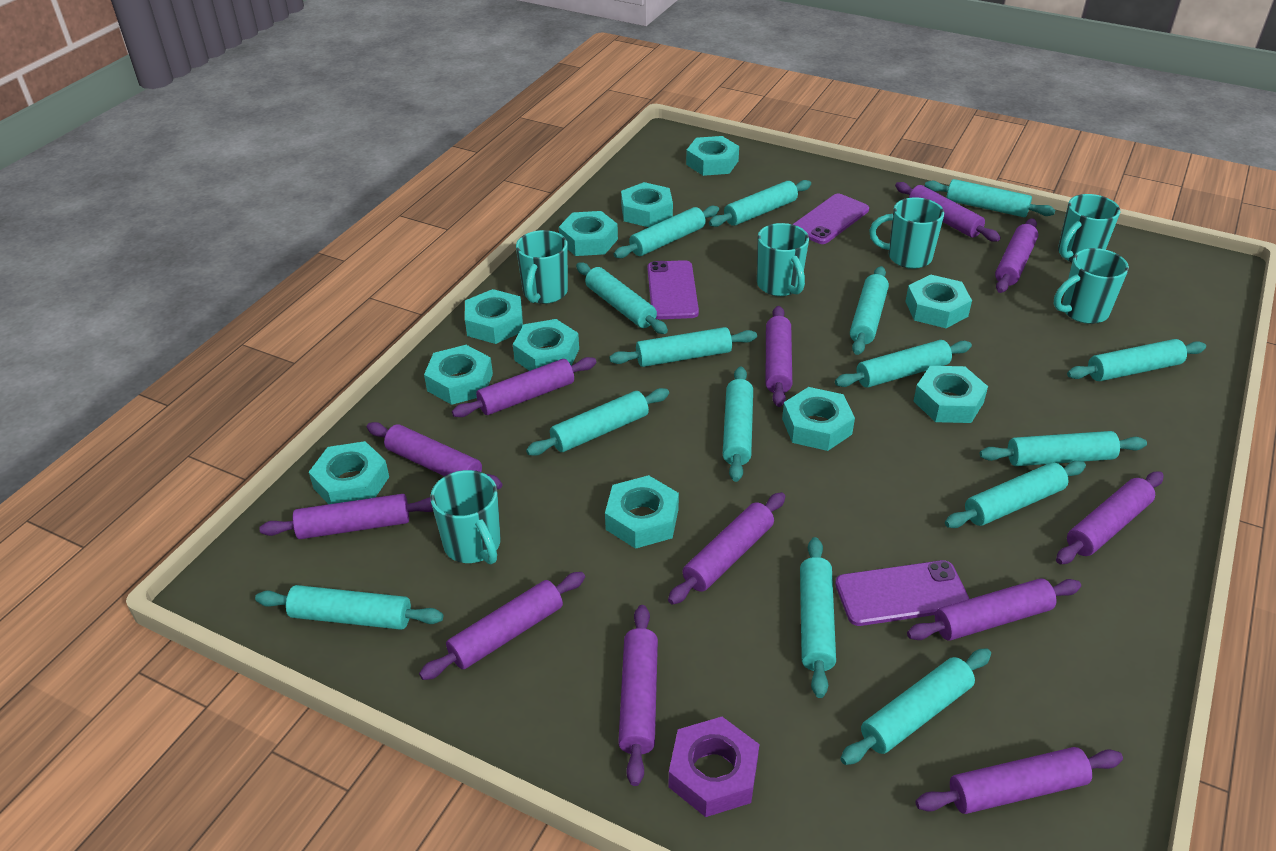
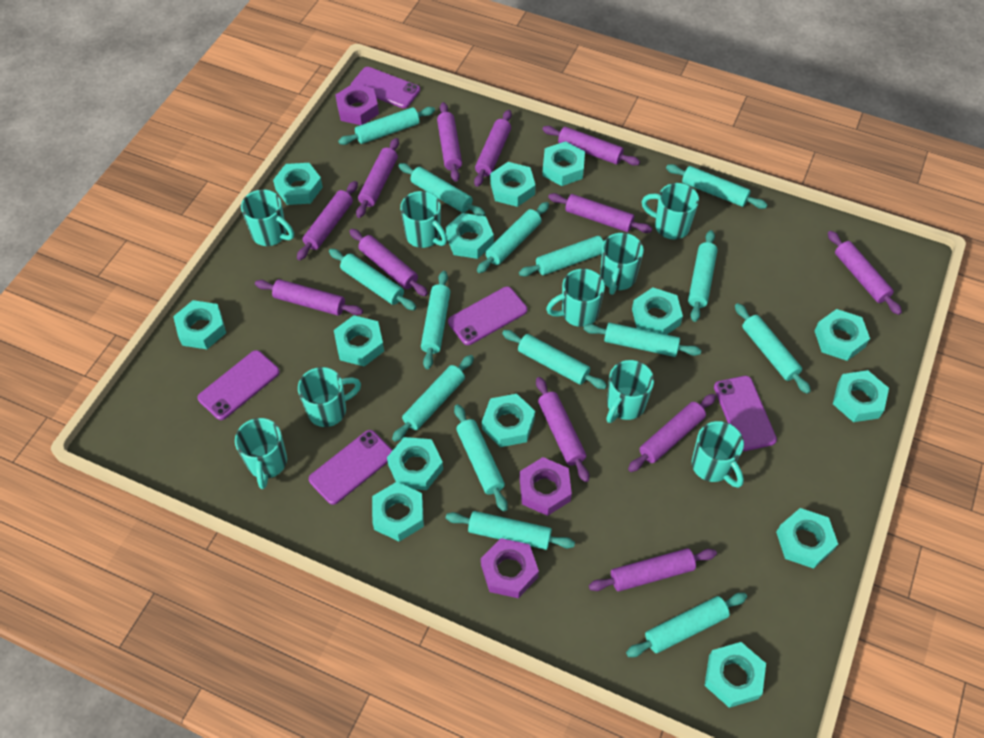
purple nut: 1 -> 3
purple phone: 3 -> 5
turquoise mug: 6 -> 9
turquoise nut: 11 -> 14

